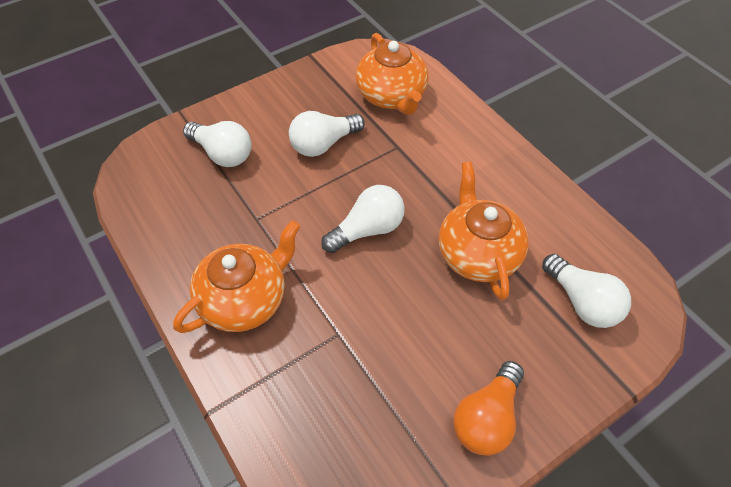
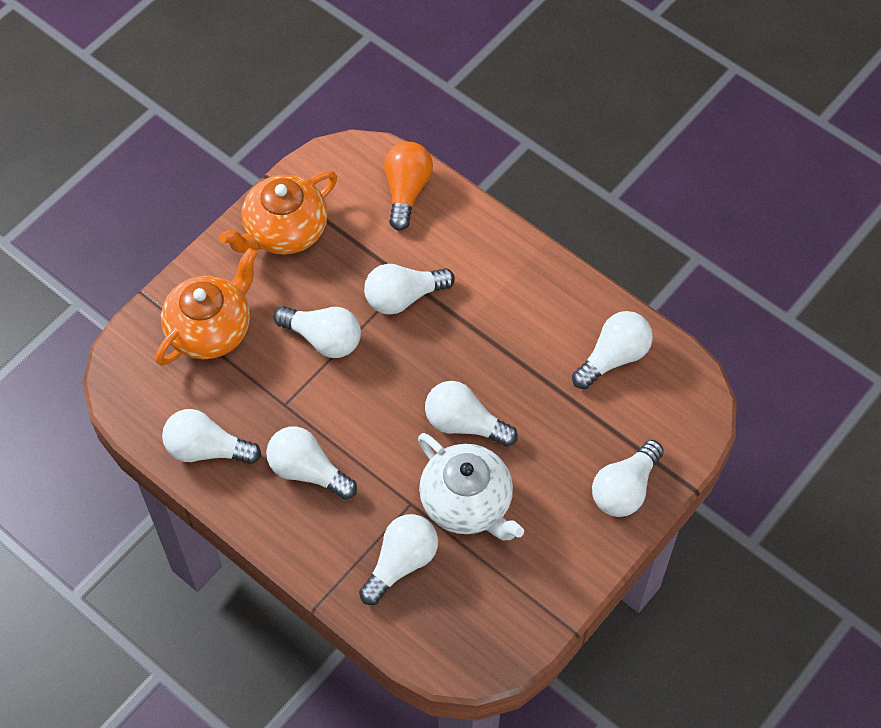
orange teapot: 3 -> 2
white light bulb: 4 -> 8
white teapot: 0 -> 1

